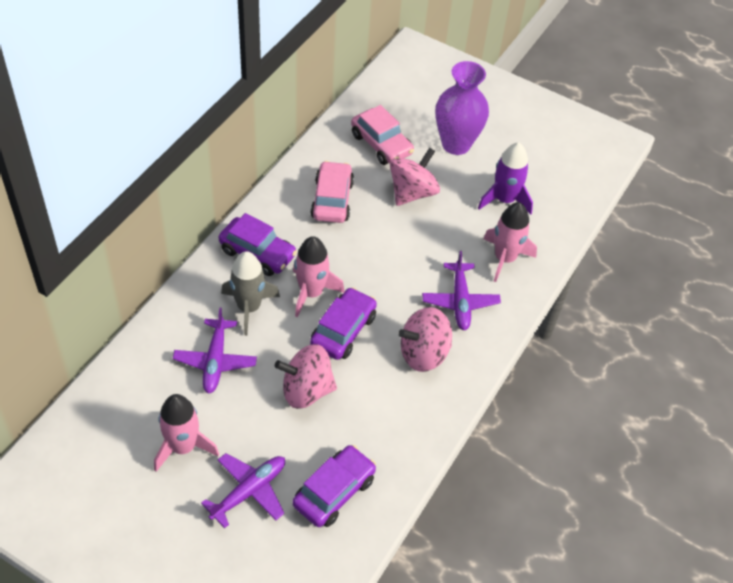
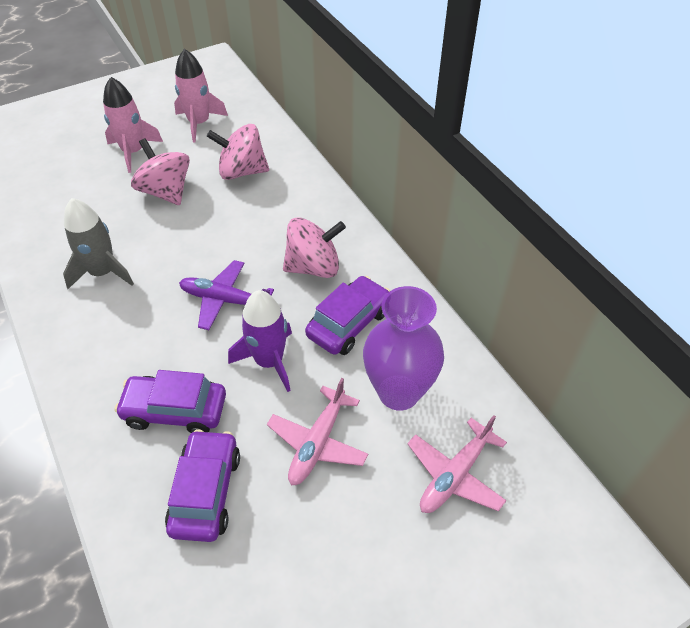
pink car: 2 -> 0
pink plane: 0 -> 2
pink rocket: 3 -> 2
purple plane: 3 -> 1

